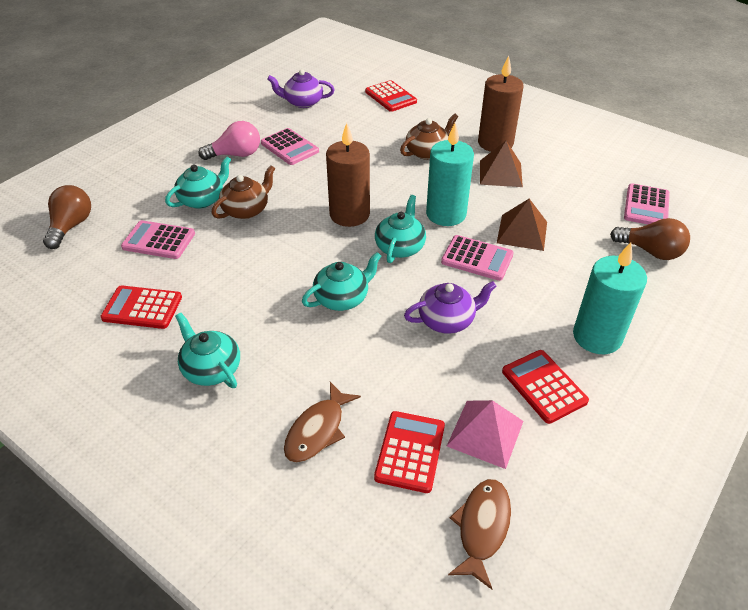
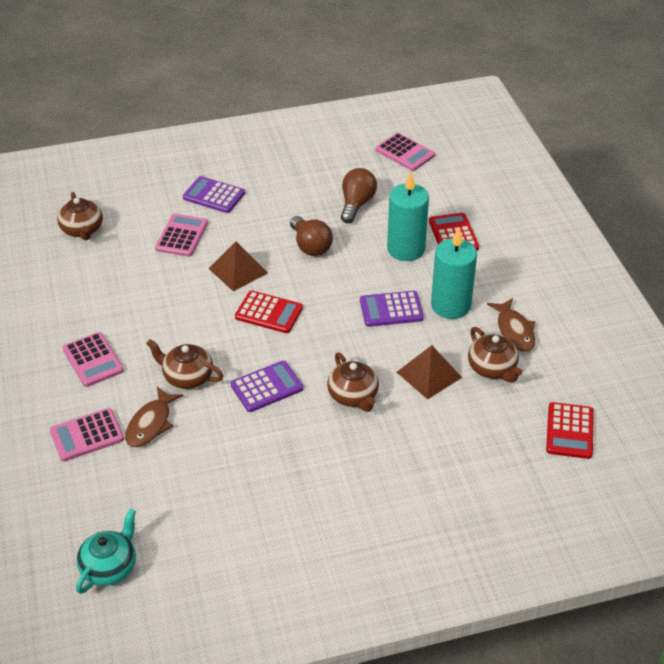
brown candle: 2 -> 0
brown teapot: 2 -> 4
pink light bulb: 1 -> 0
pink pyramid: 1 -> 0
purple calculator: 0 -> 3
purple teapot: 2 -> 0
red calculator: 4 -> 3
turquoise teapot: 4 -> 1

